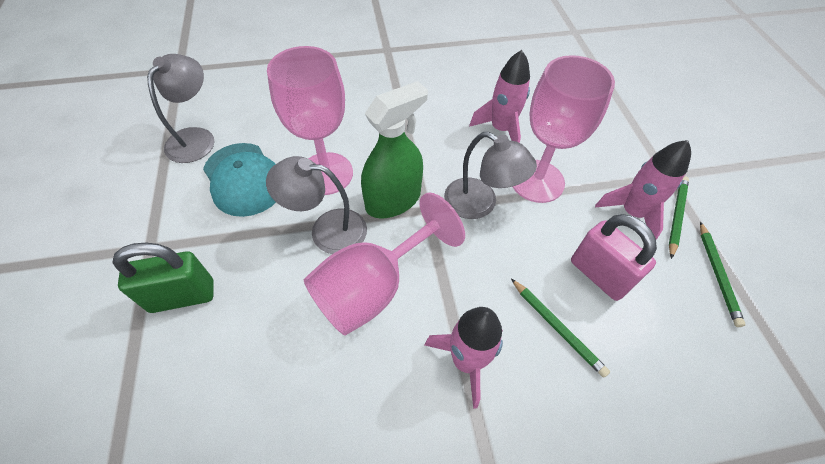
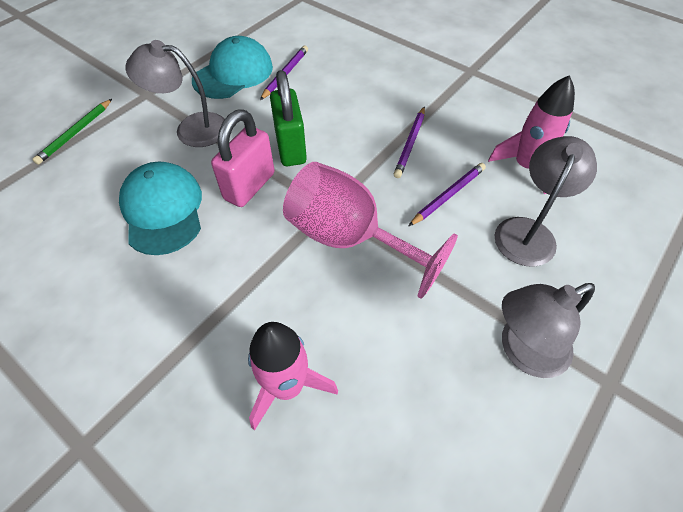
green pencil: 3 -> 1
green spray bottle: 1 -> 0
pink goblet: 3 -> 1
pink rocket: 3 -> 2
purple pencil: 0 -> 3
turquoise cap: 1 -> 2

